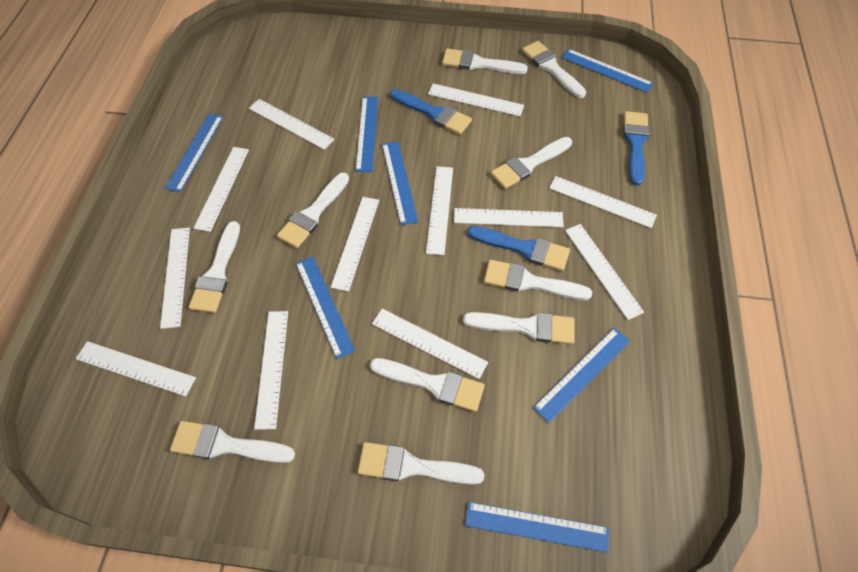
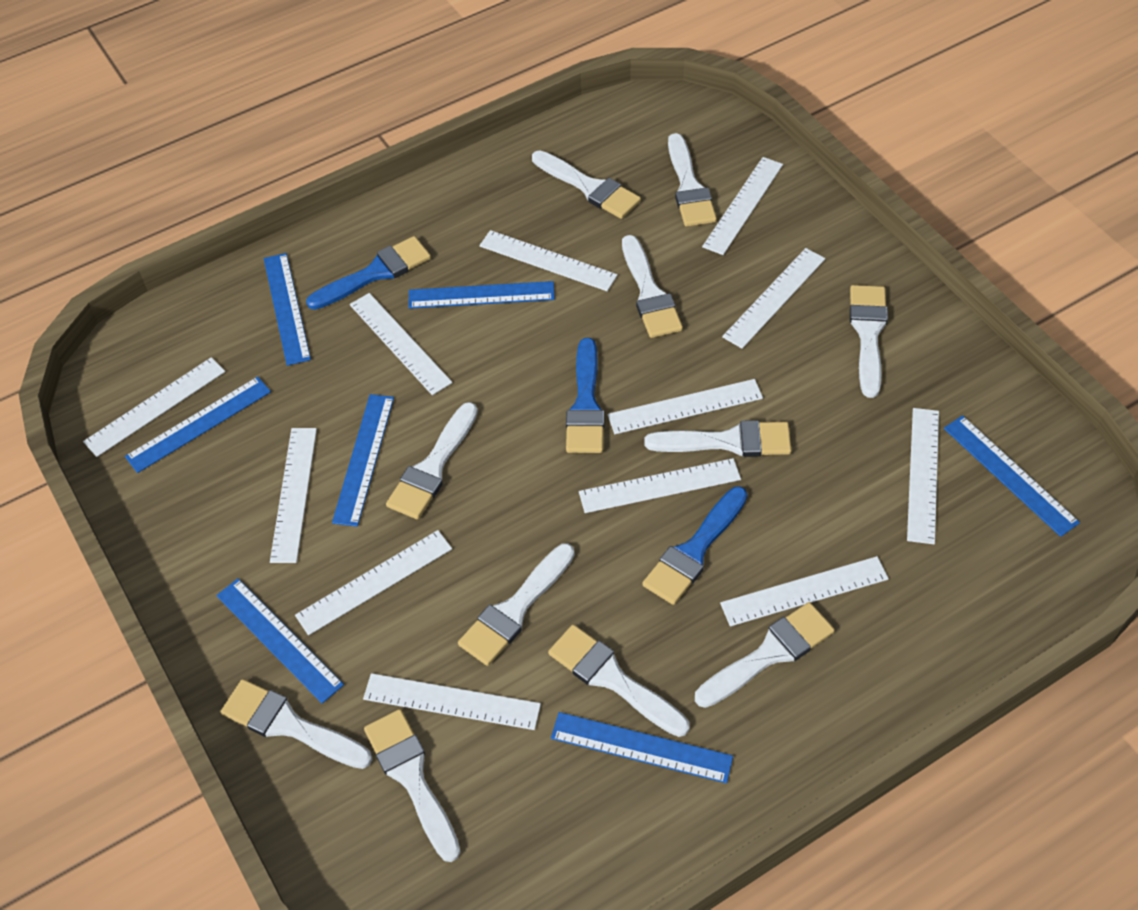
white brush: 10 -> 11

